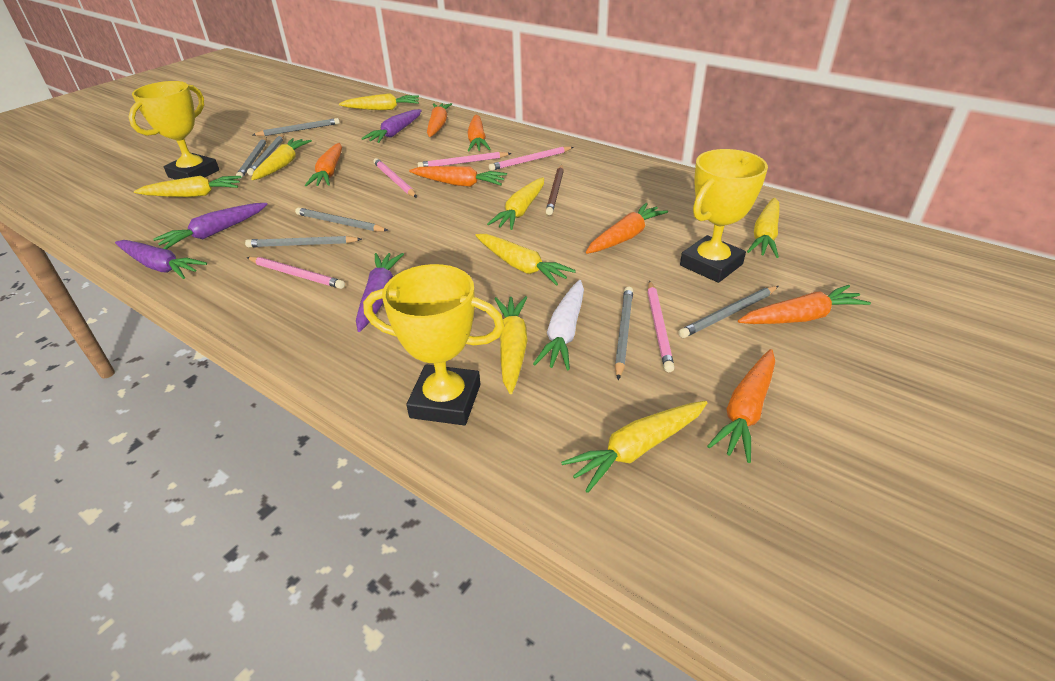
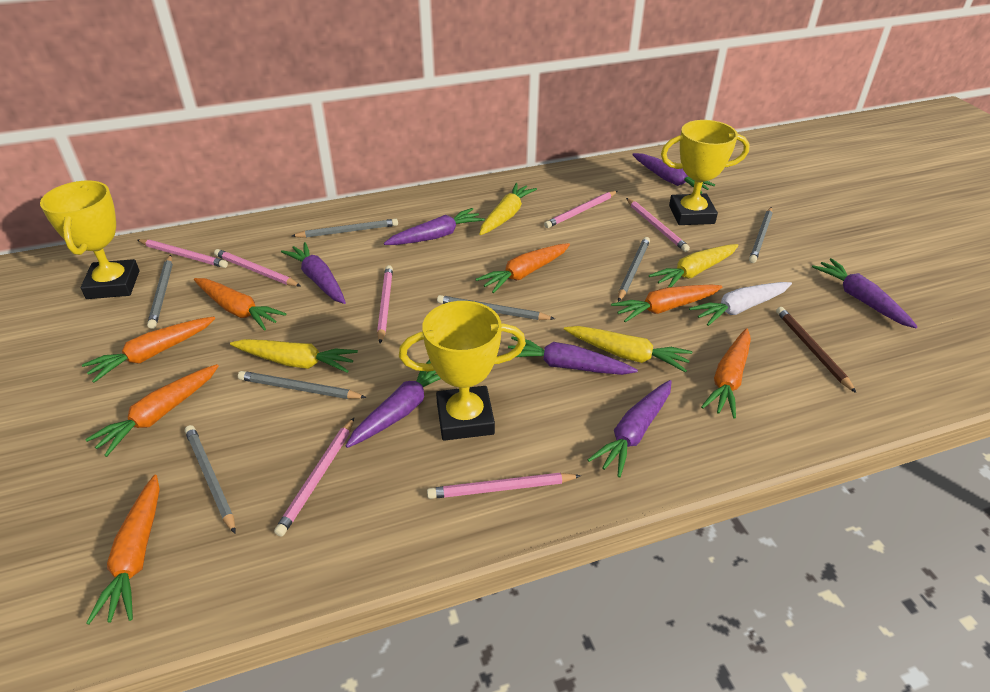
pink pencil: 5 -> 7
purple carrot: 4 -> 7
yellow carrot: 8 -> 4

